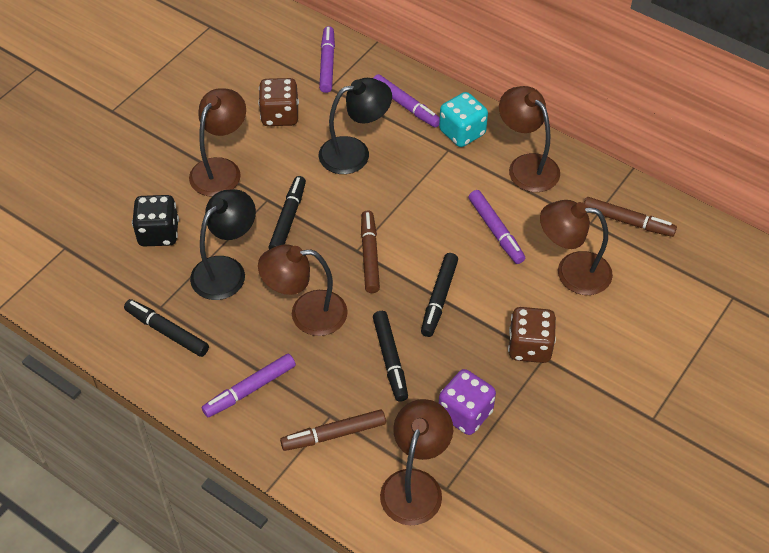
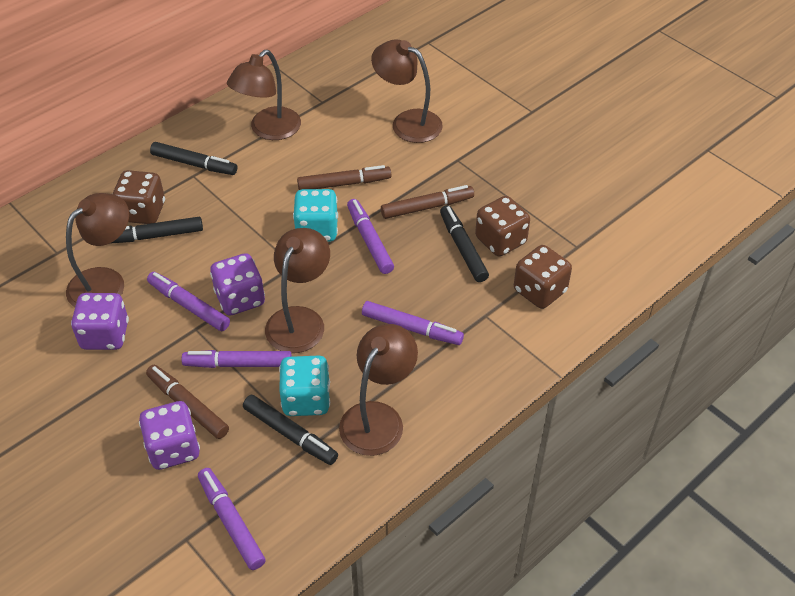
black dice: 1 -> 0
black lamp: 2 -> 0
brown dice: 2 -> 3
purple dice: 1 -> 3
purple marker: 4 -> 5
turquoise dice: 1 -> 2

